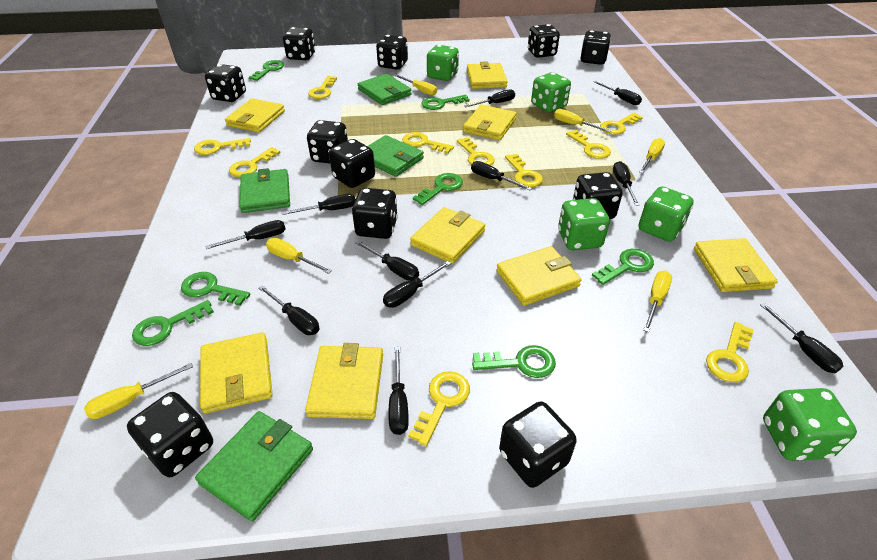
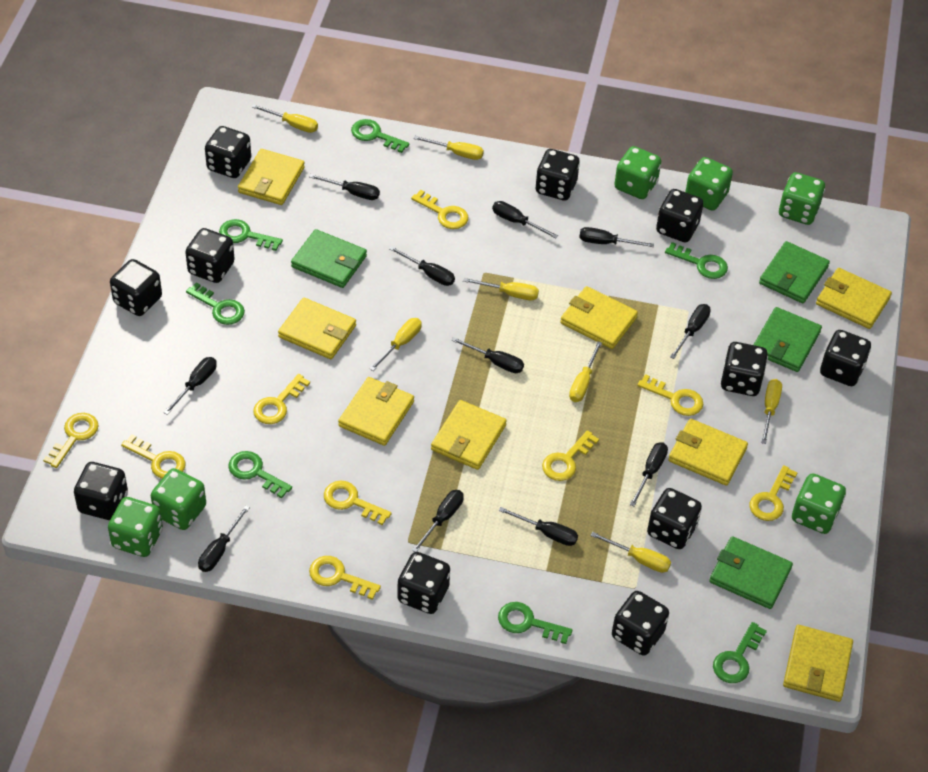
green dice: 5 -> 6
yellow key: 10 -> 9
yellow screwdriver: 6 -> 7

